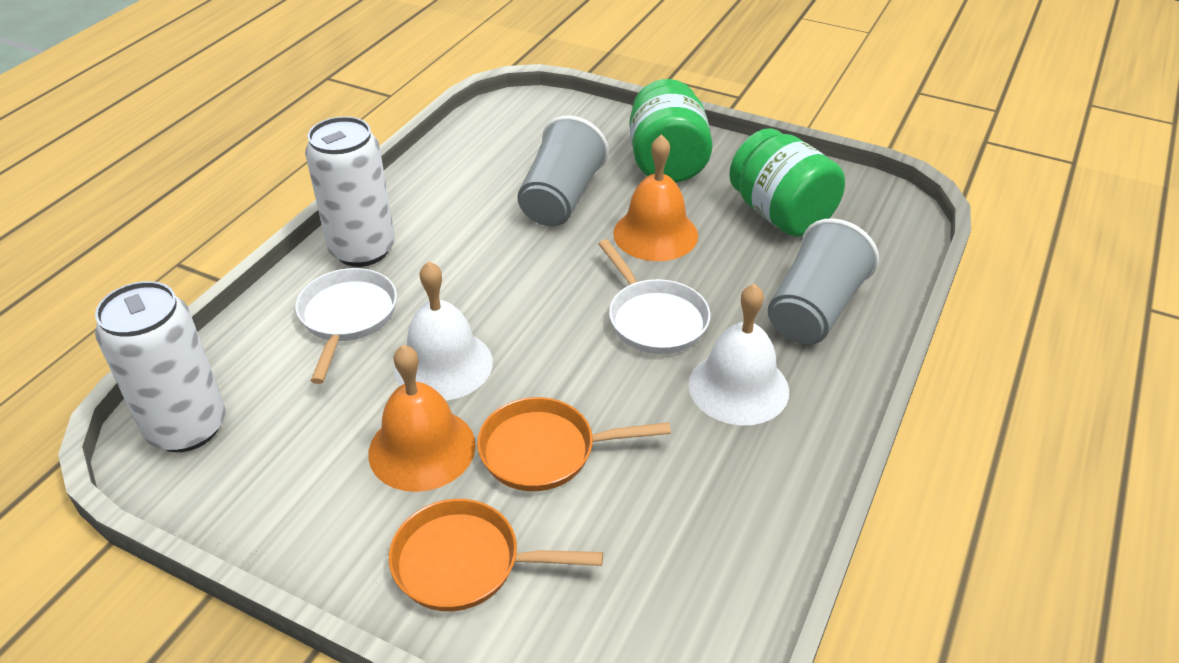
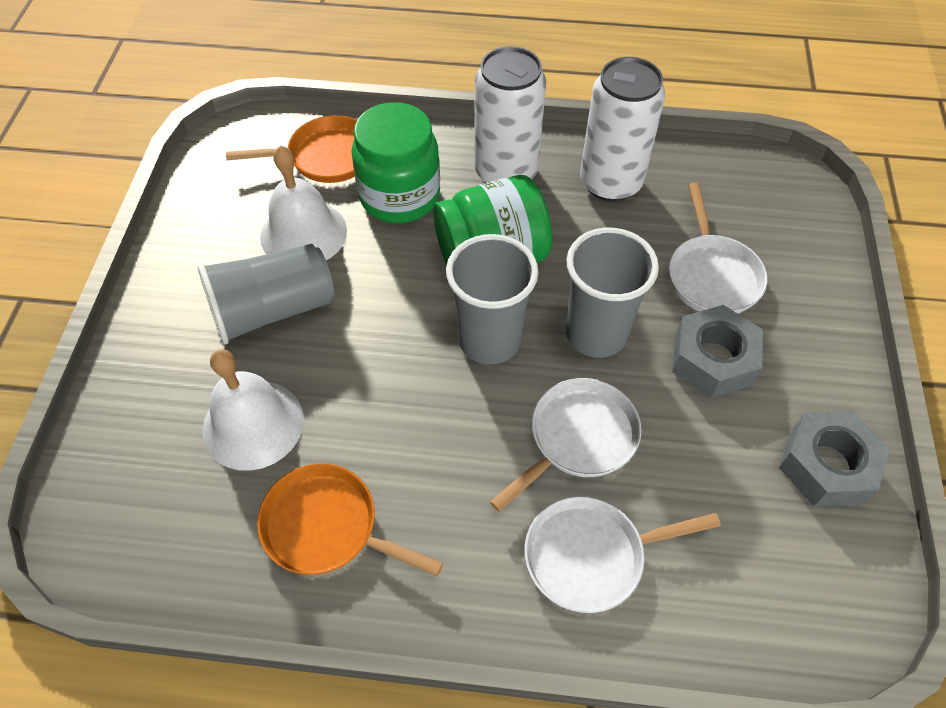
grey cup: 2 -> 3
grey nut: 0 -> 2
orange bell: 2 -> 0
white pan: 2 -> 3

